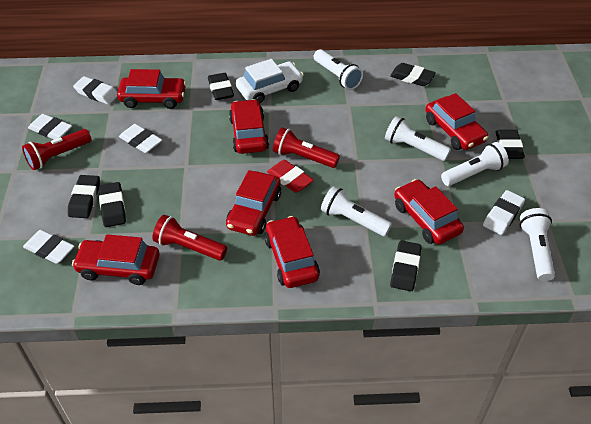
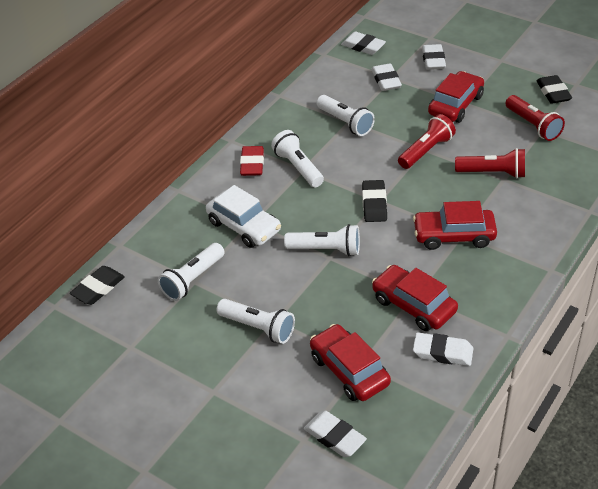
black eraser: 6 -> 3
red car: 7 -> 4

